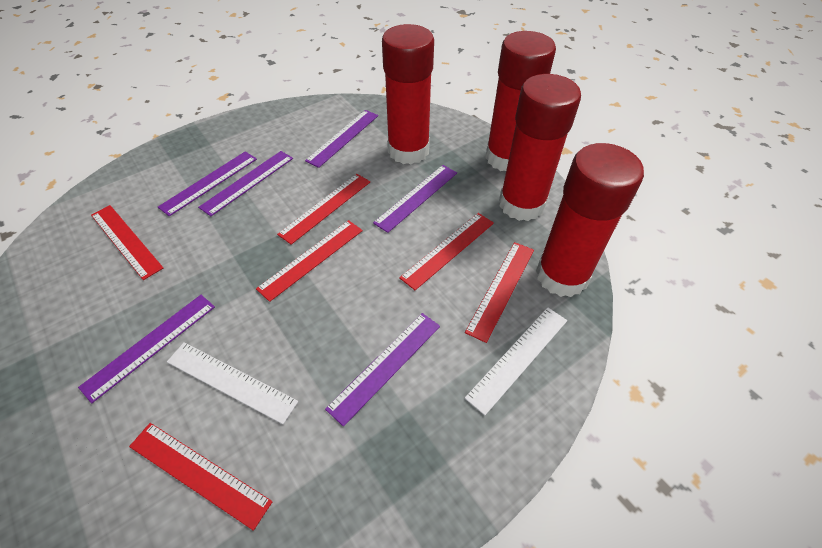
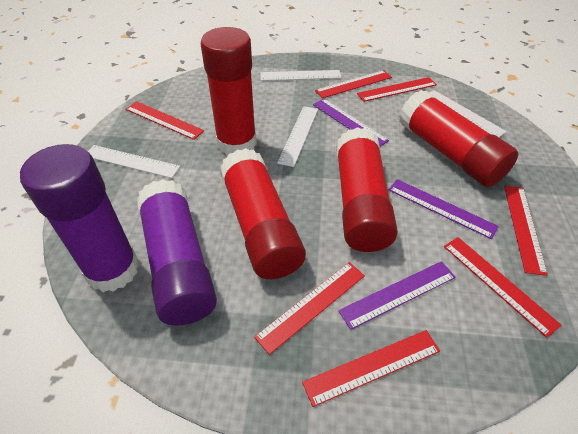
purple glue stick: 0 -> 2
purple ruler: 6 -> 3
red ruler: 6 -> 7
white ruler: 2 -> 4

